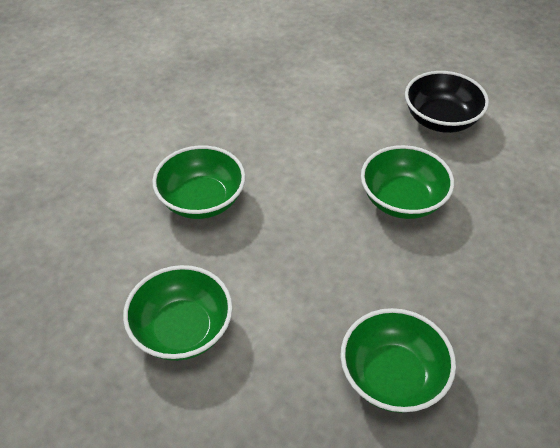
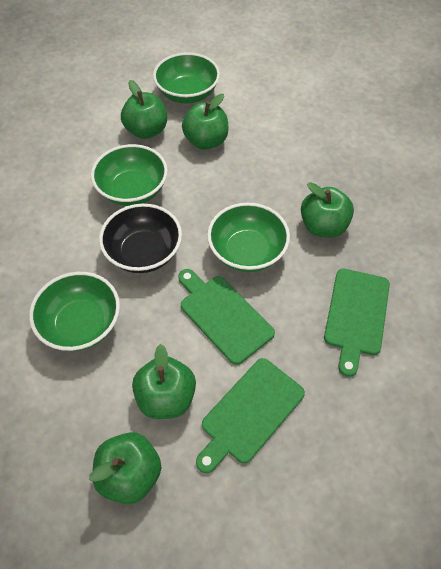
green apple: 0 -> 5
green cutting board: 0 -> 3

